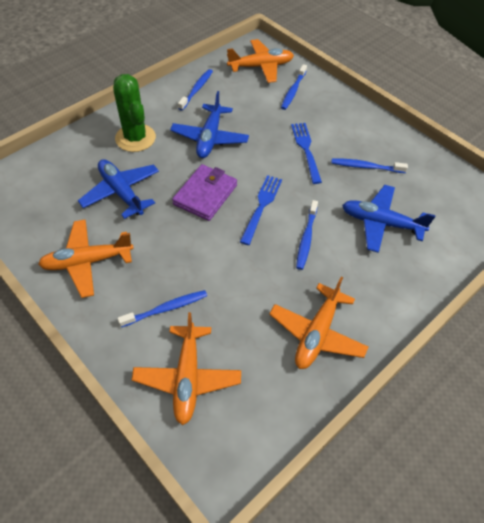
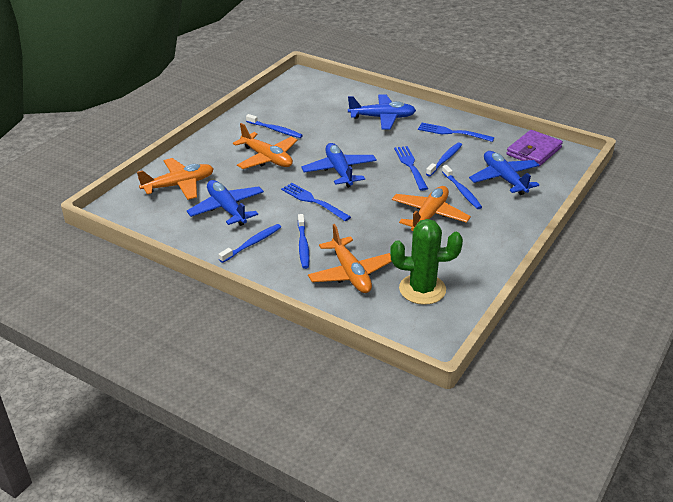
blue fork: 2 -> 3
blue plane: 3 -> 4

